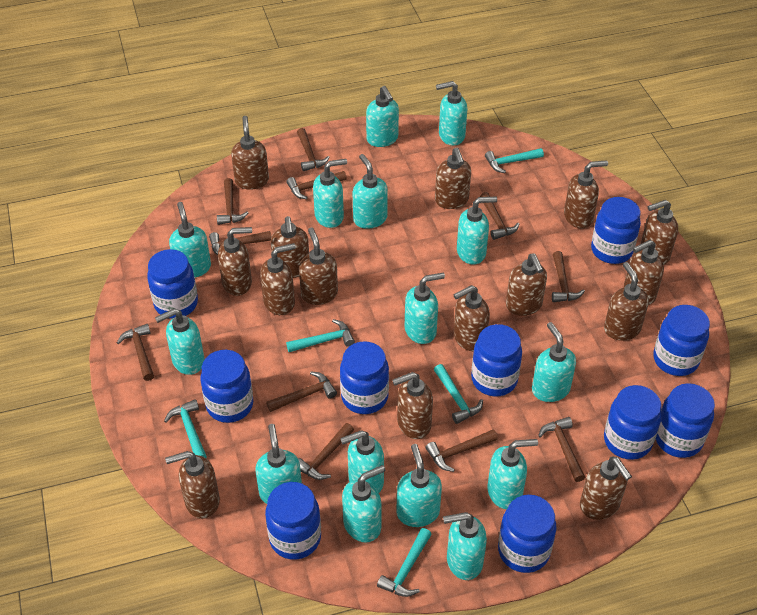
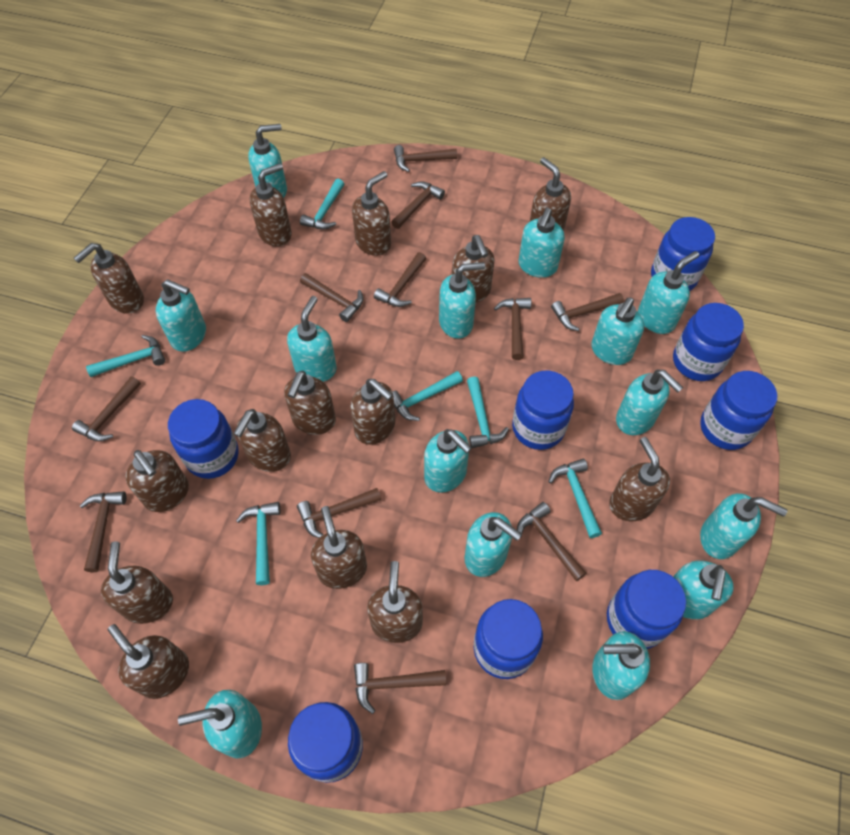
blue jar: 10 -> 8
brown soap dispenser: 15 -> 14
turquoise hammer: 5 -> 6
turquoise soap dispenser: 15 -> 14

